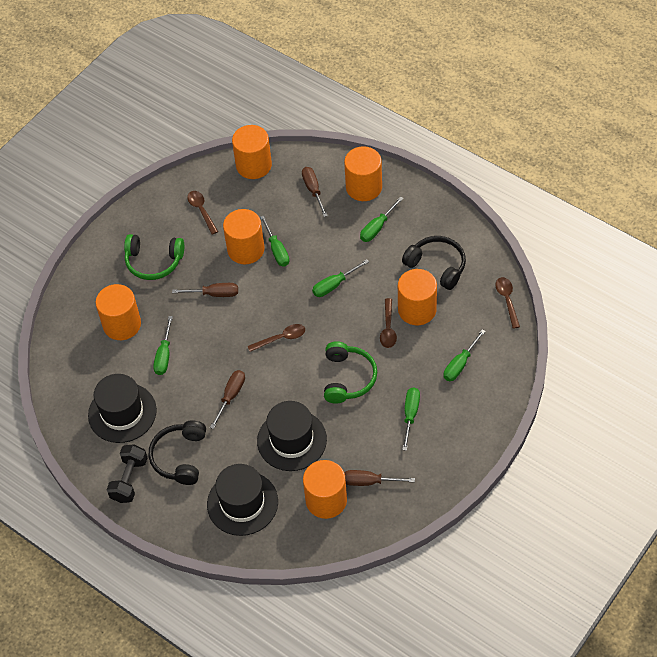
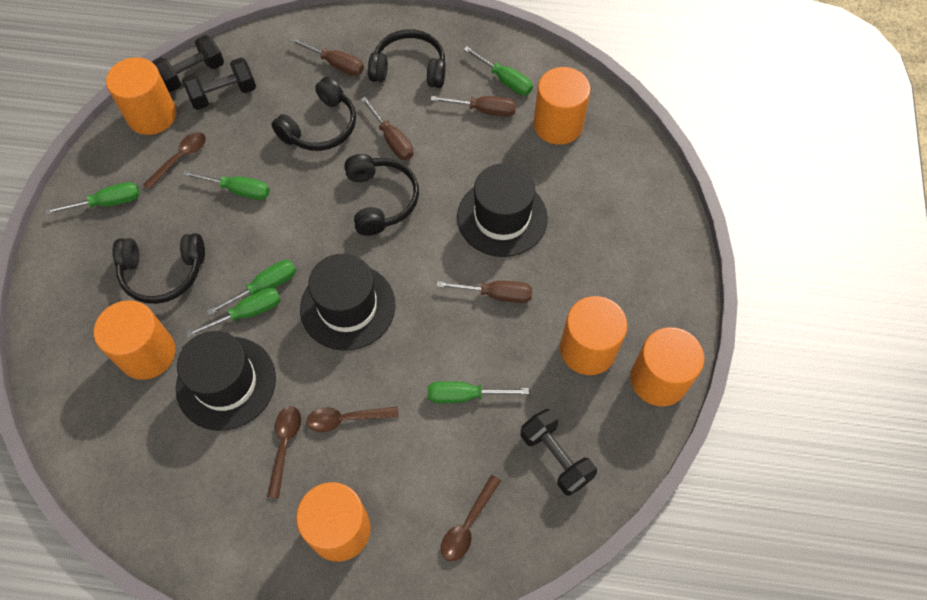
black dumbbell: 1 -> 3
black headphones: 2 -> 4
green headphones: 2 -> 0

